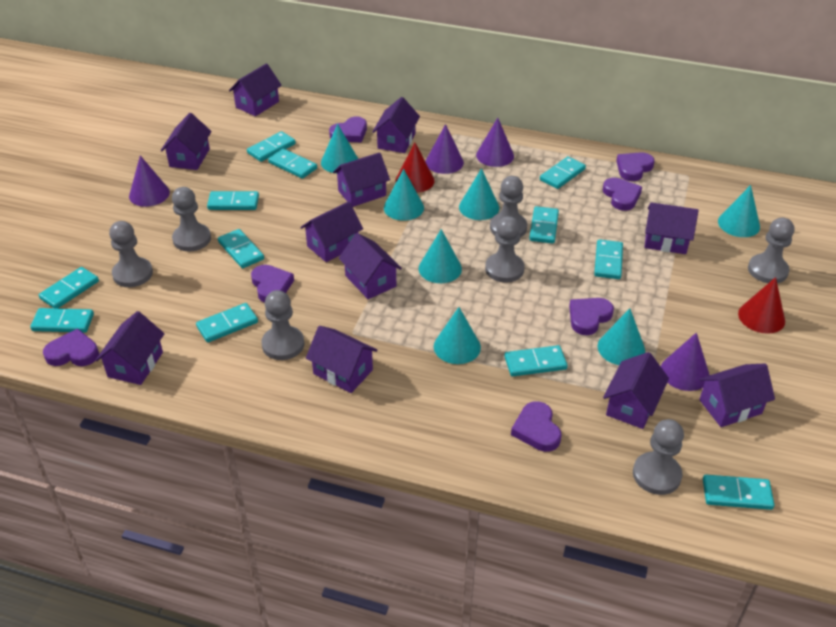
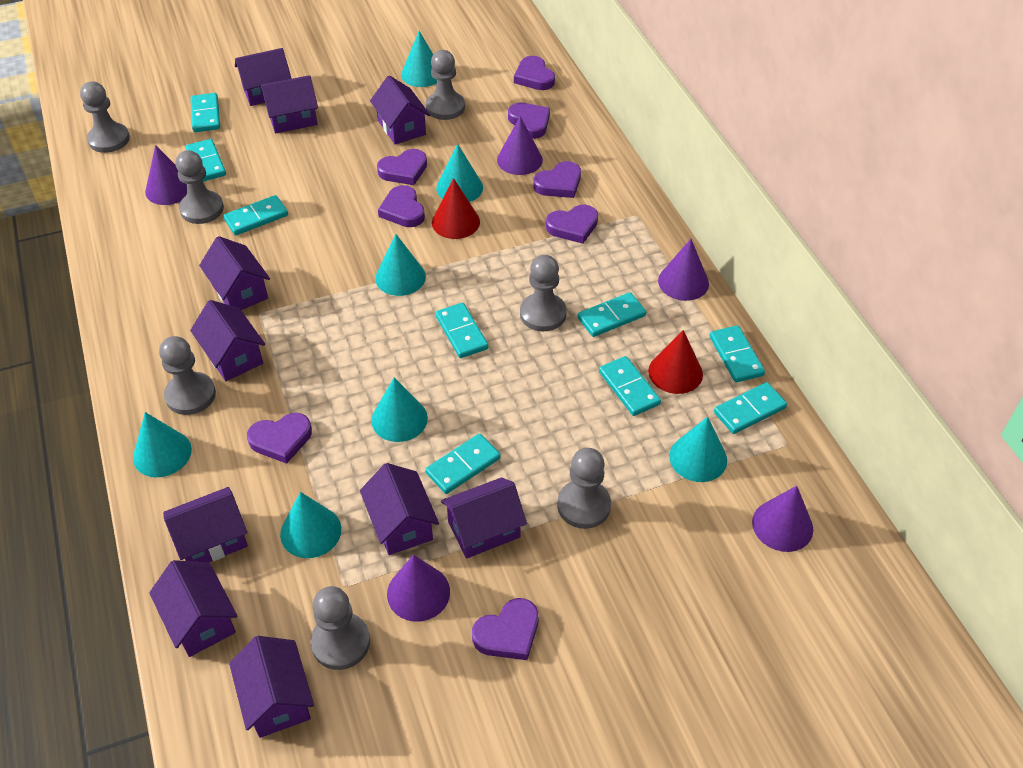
purple cone: 4 -> 5
purple heart: 7 -> 8
purple house: 11 -> 10
turquoise domino: 12 -> 9

